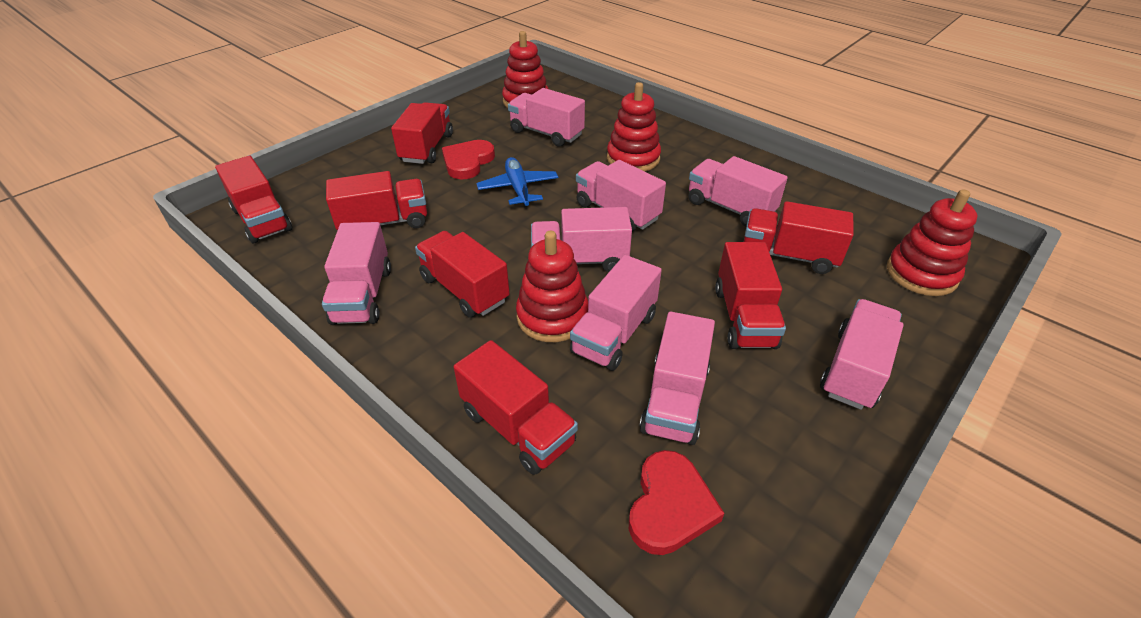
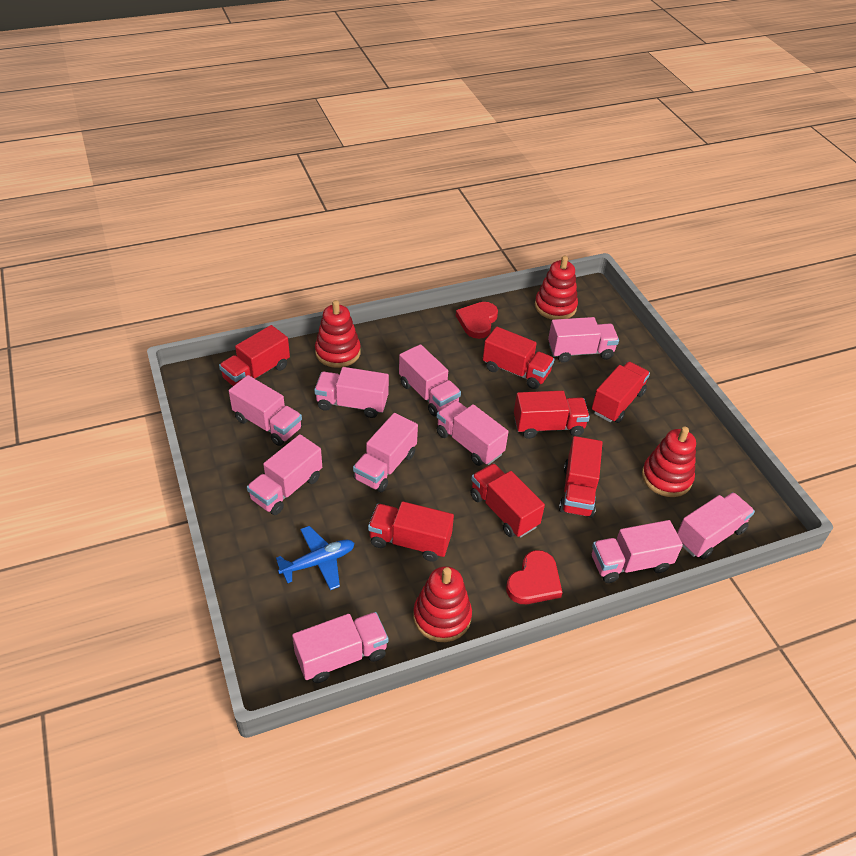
pink truck: 8 -> 10

